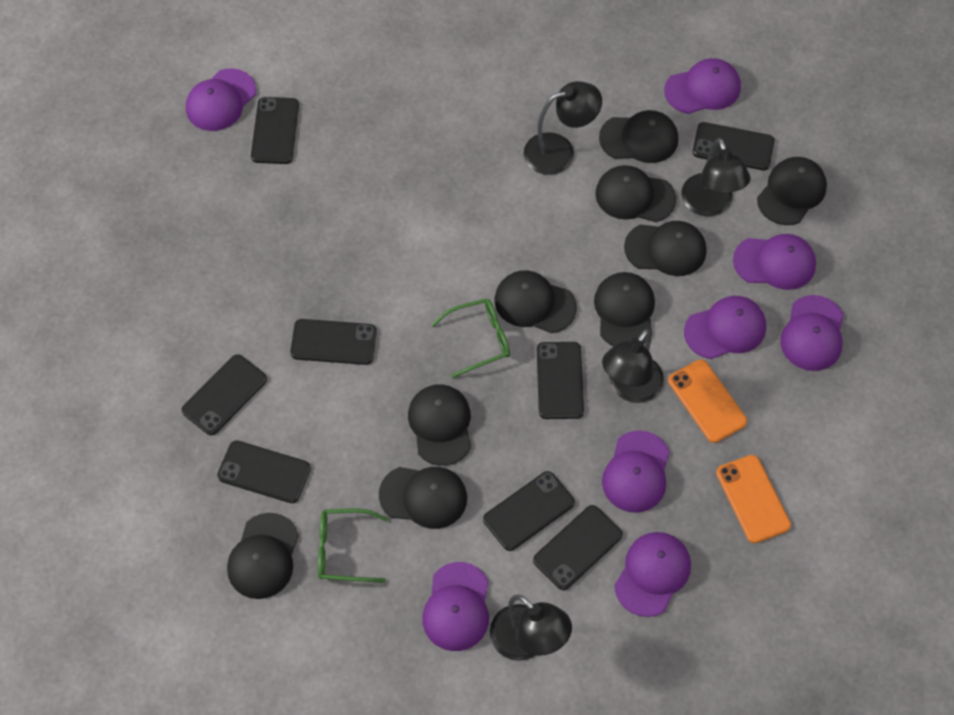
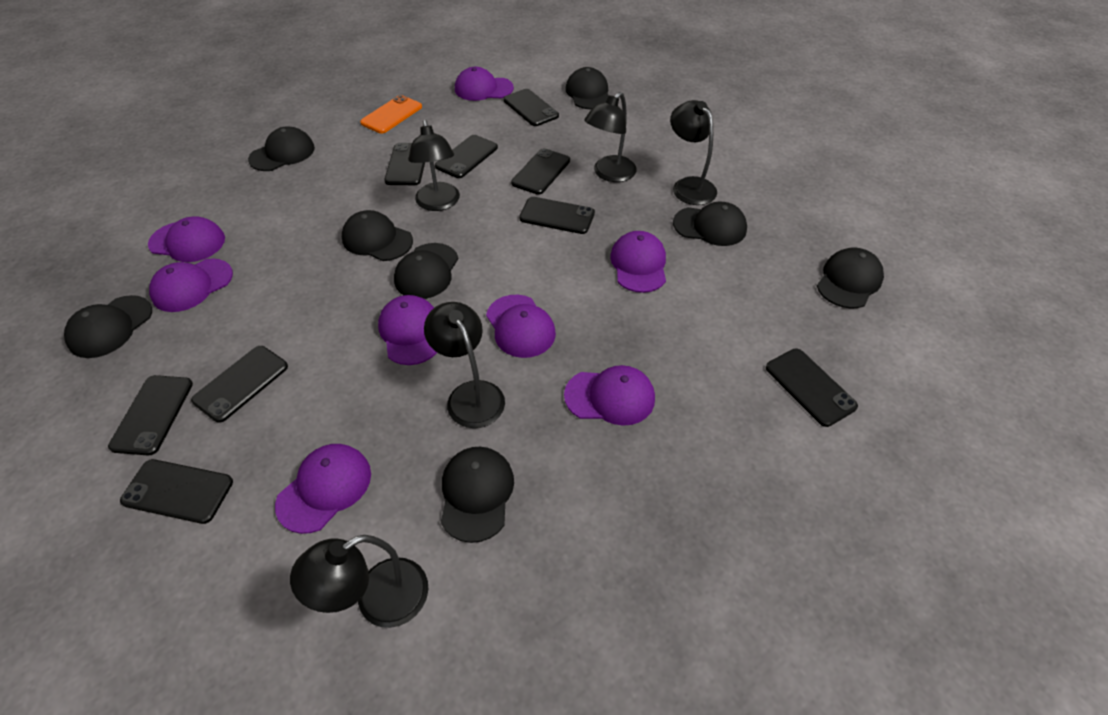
black cap: 9 -> 8
black lamp: 4 -> 5
black phone: 8 -> 9
green glasses: 2 -> 0
orange phone: 2 -> 1

